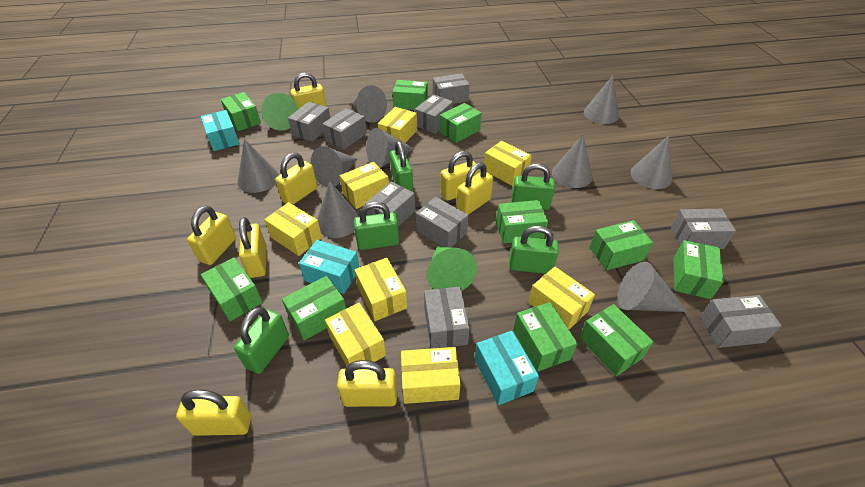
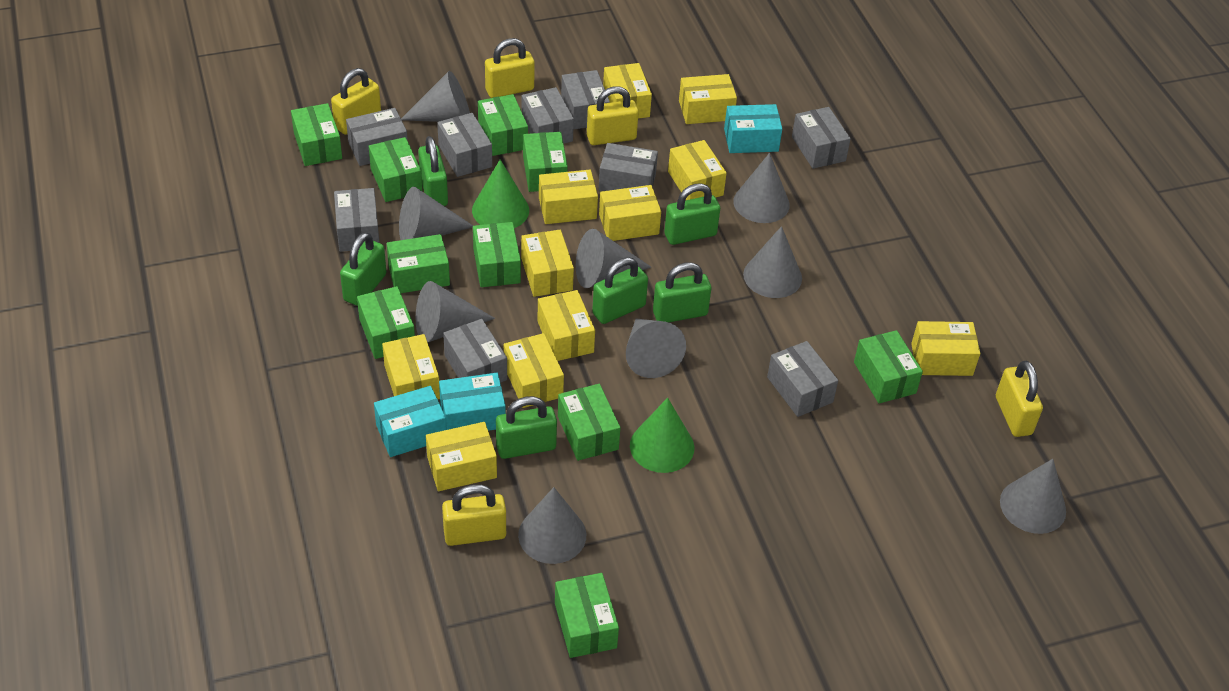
green padlock: 5 -> 6
yellow box: 8 -> 11
yellow padlock: 8 -> 5

